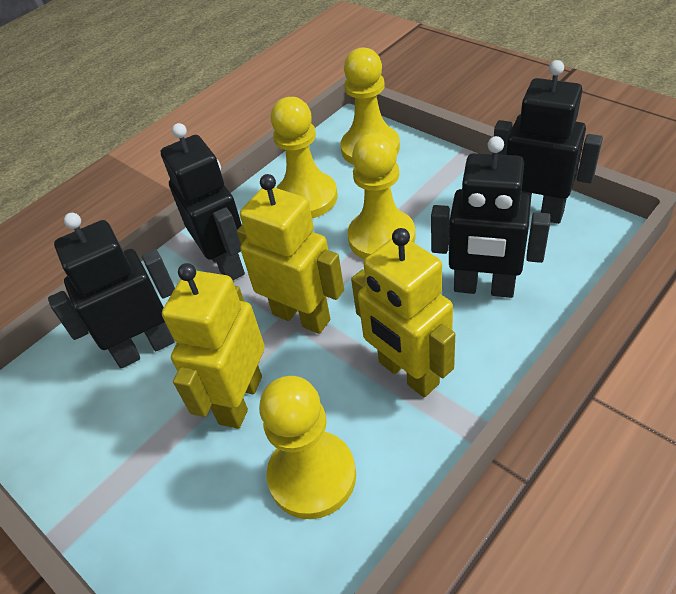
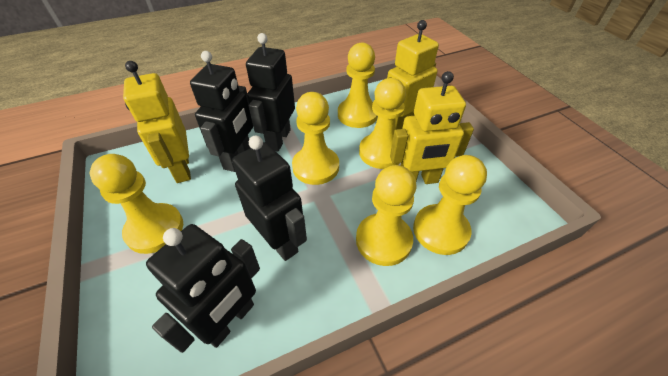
yellow pawn: 4 -> 6

